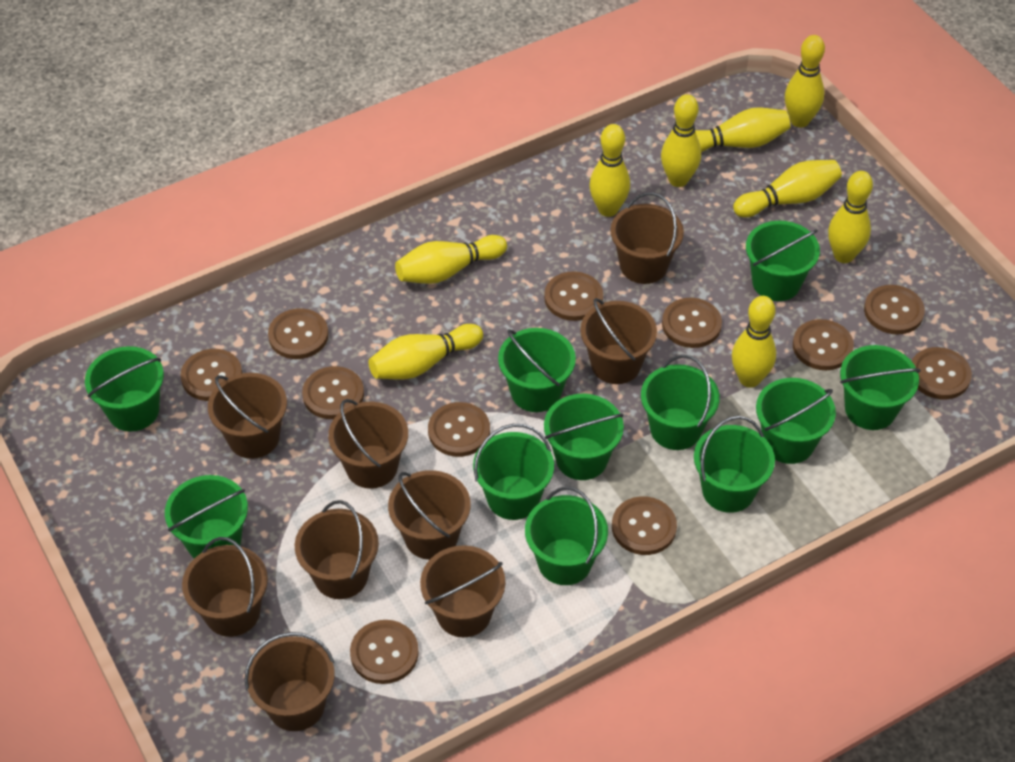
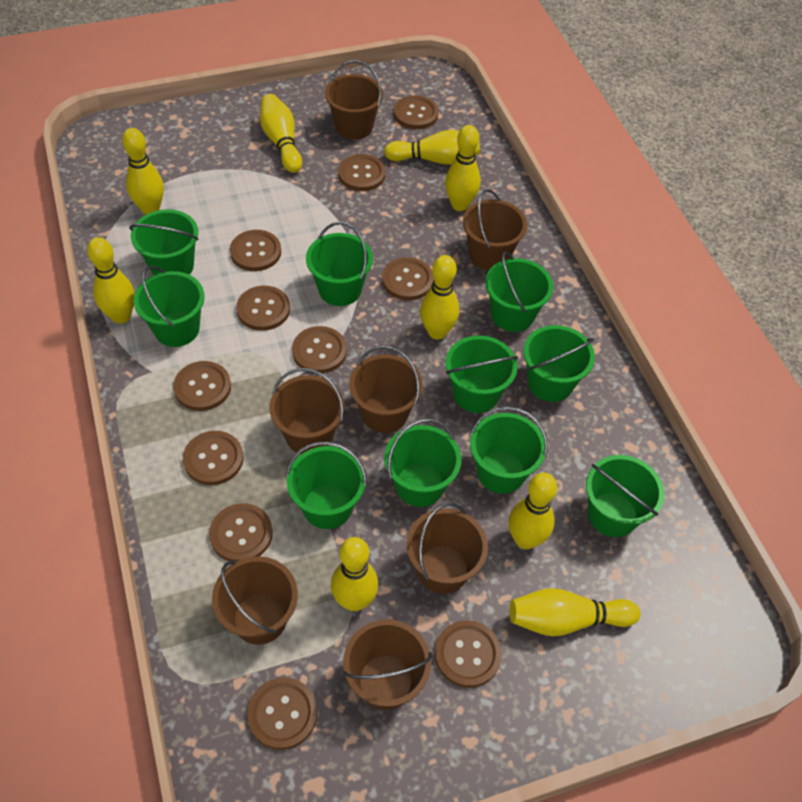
brown bucket: 9 -> 7
green bucket: 11 -> 10

